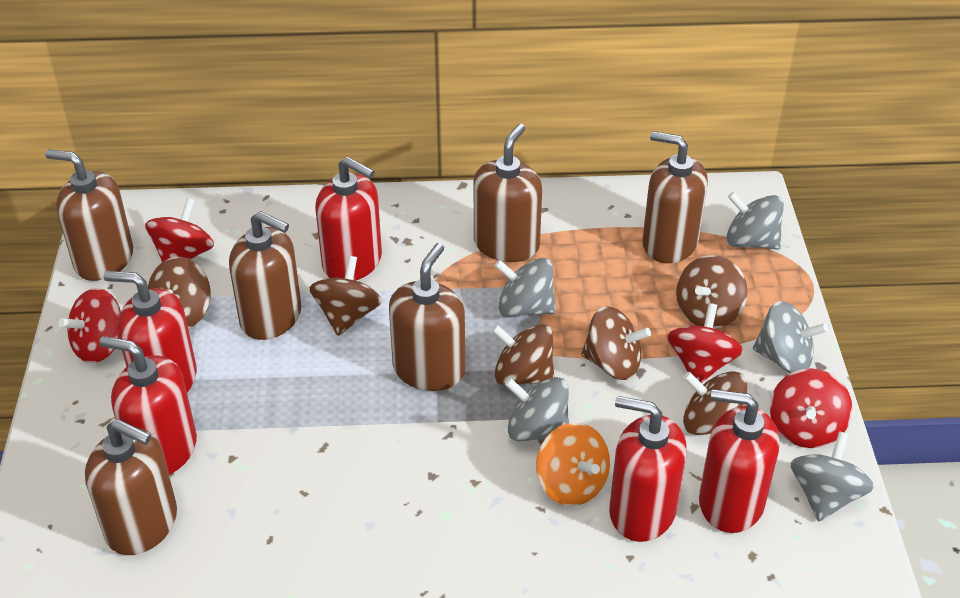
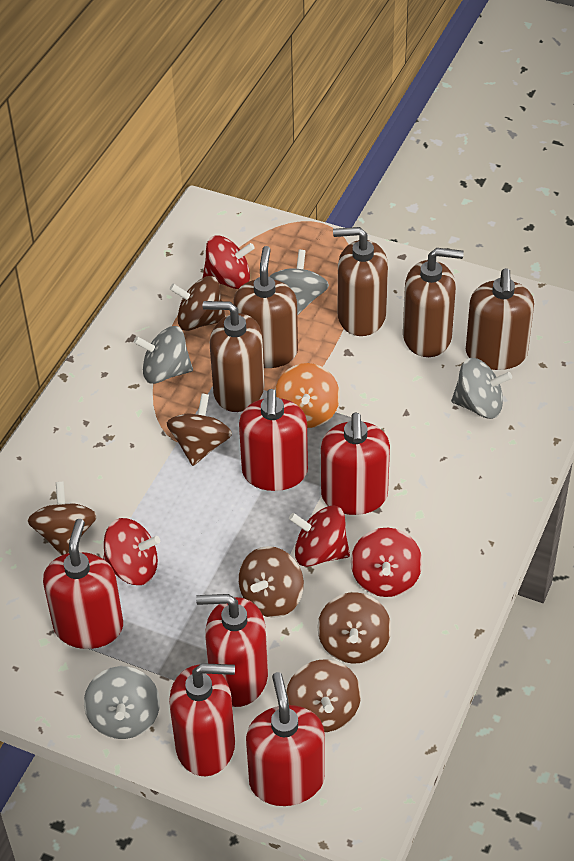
brown soap dispenser: 6 -> 5
grey spinning top: 5 -> 4
red soap dispenser: 5 -> 6

